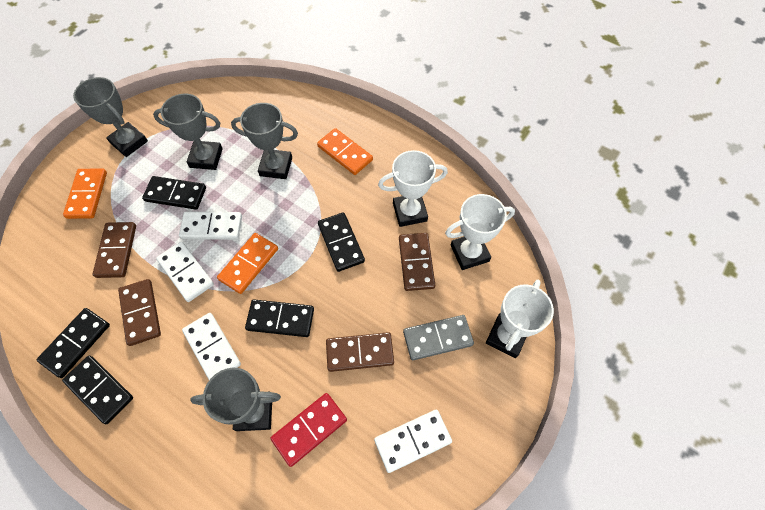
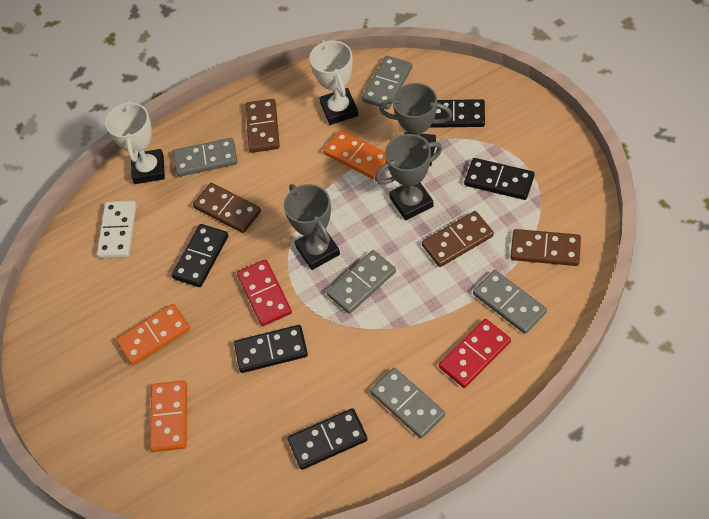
grey domino: 1 -> 5
grey trophy: 4 -> 3
red domino: 1 -> 2
white domino: 4 -> 1
white trophy: 3 -> 2

